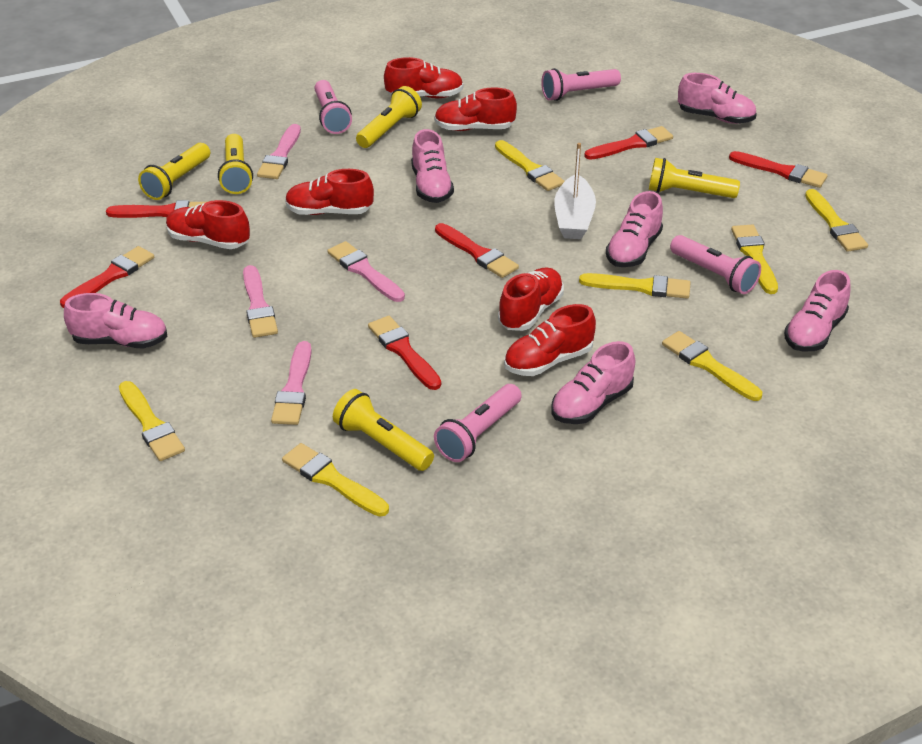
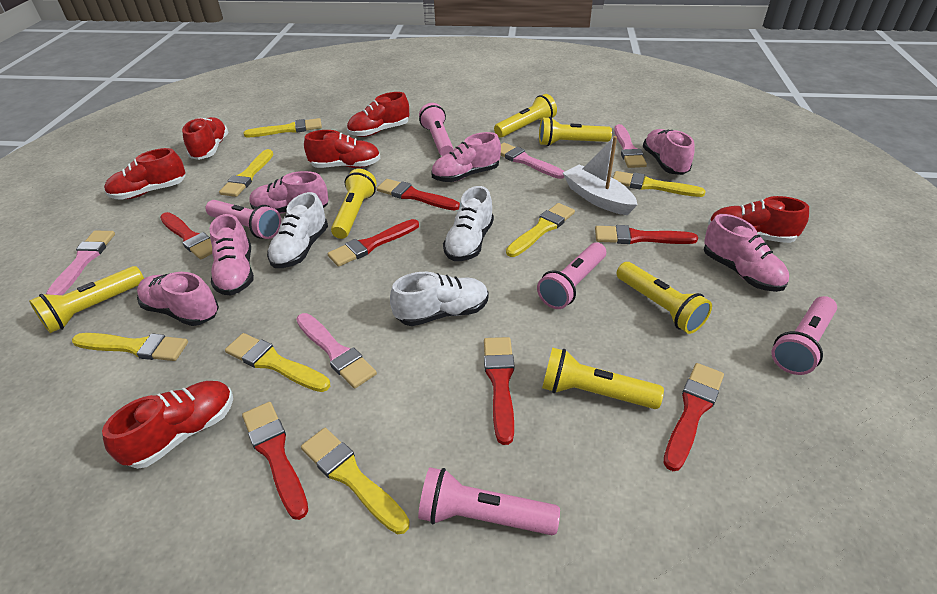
pink flashlight: 4 -> 5
red brush: 6 -> 7
white shoe: 0 -> 3
yellow flashlight: 5 -> 6

